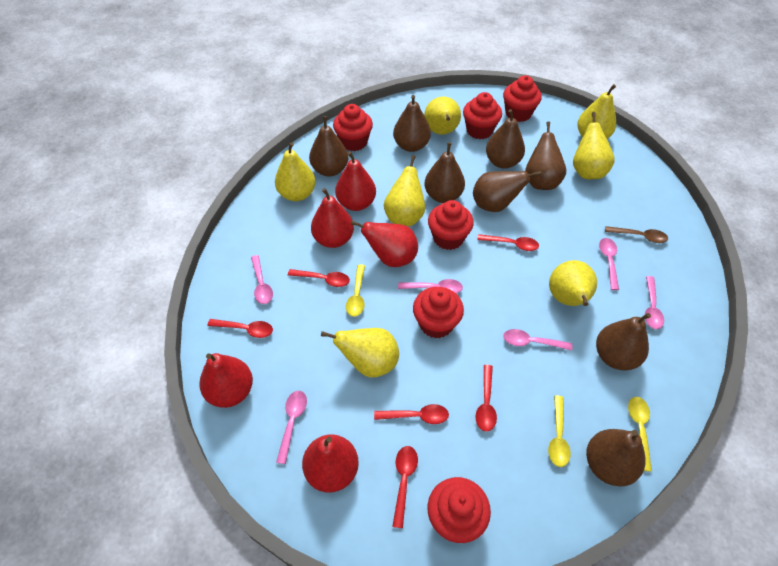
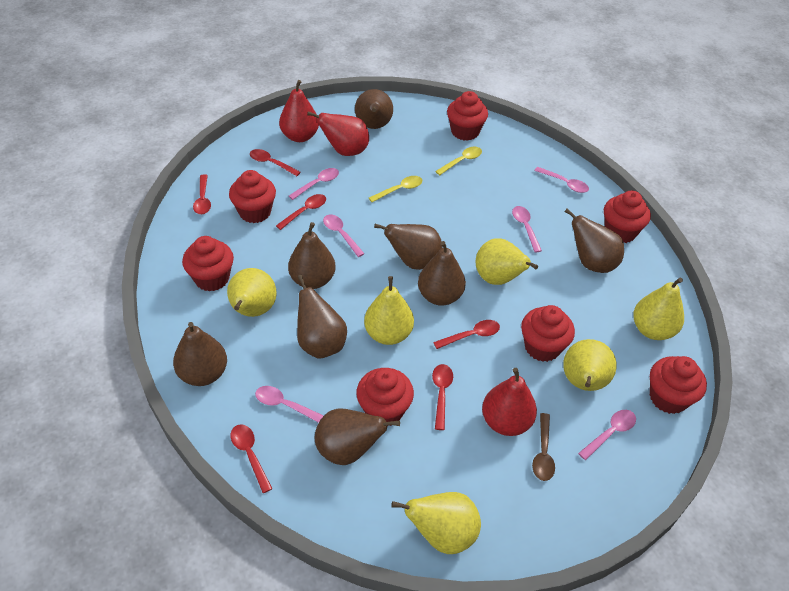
red cupcake: 6 -> 7
red pear: 5 -> 3
yellow pear: 7 -> 6
yellow spoon: 3 -> 2

